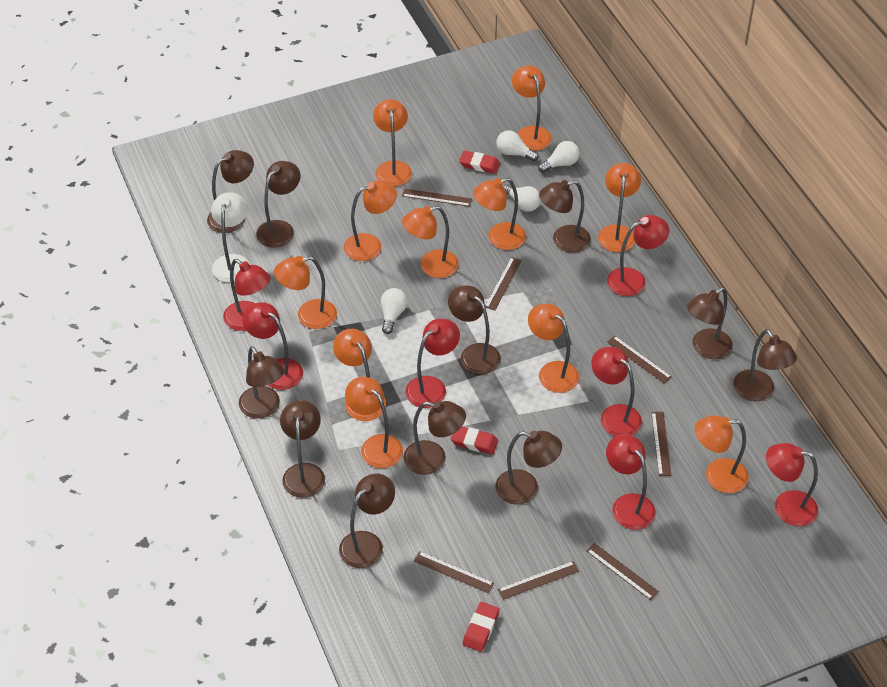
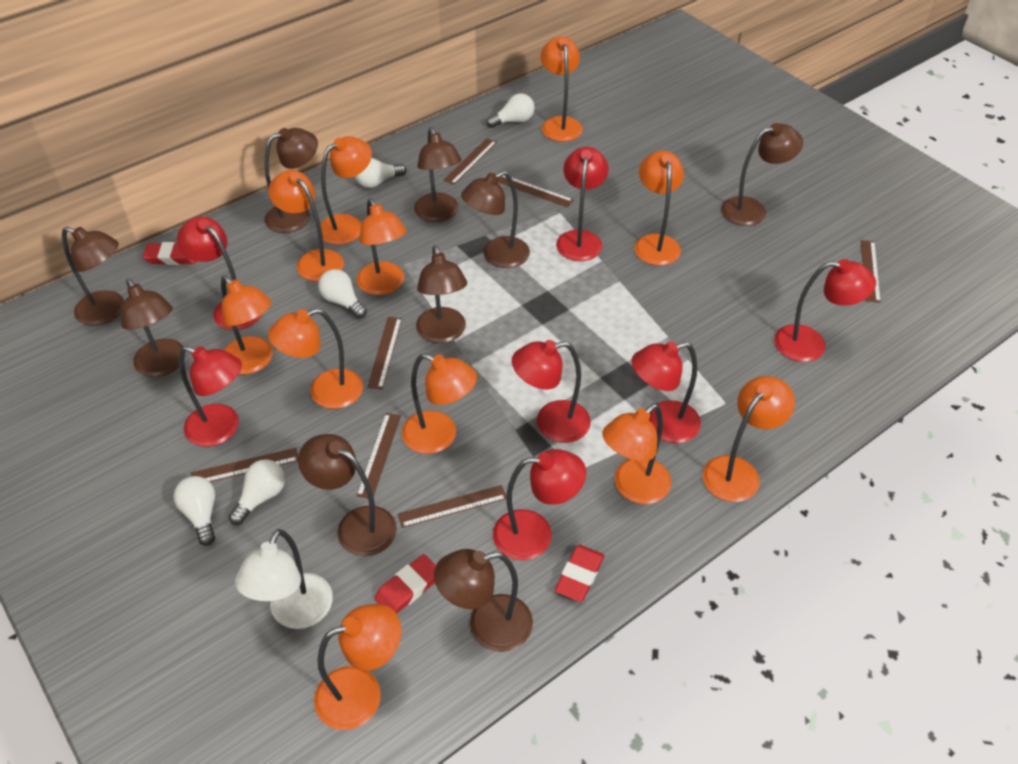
brown lamp: 11 -> 9
white light bulb: 4 -> 5

